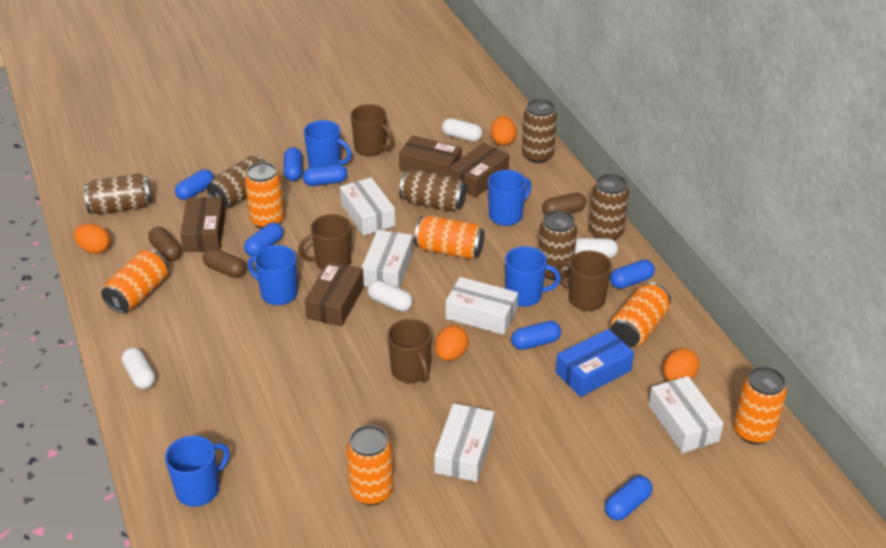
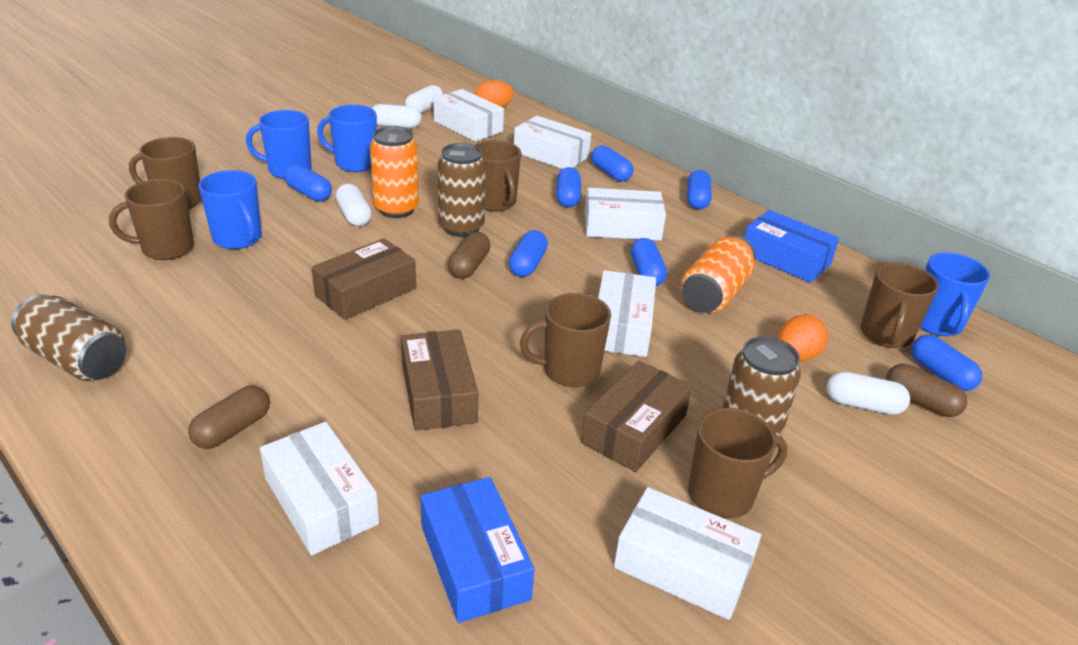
blue box: 1 -> 2
blue mug: 5 -> 4
brown box: 4 -> 3
brown can: 6 -> 3
brown mug: 4 -> 6
orange can: 6 -> 2
orange egg: 4 -> 2
white box: 5 -> 6

